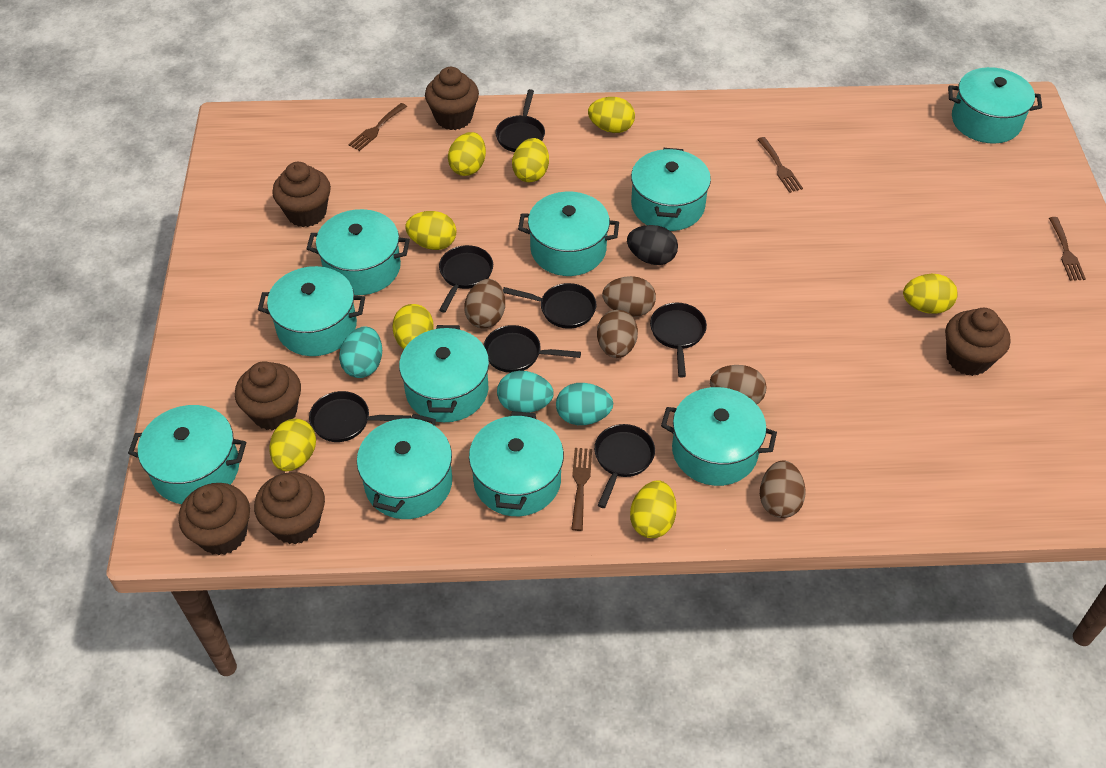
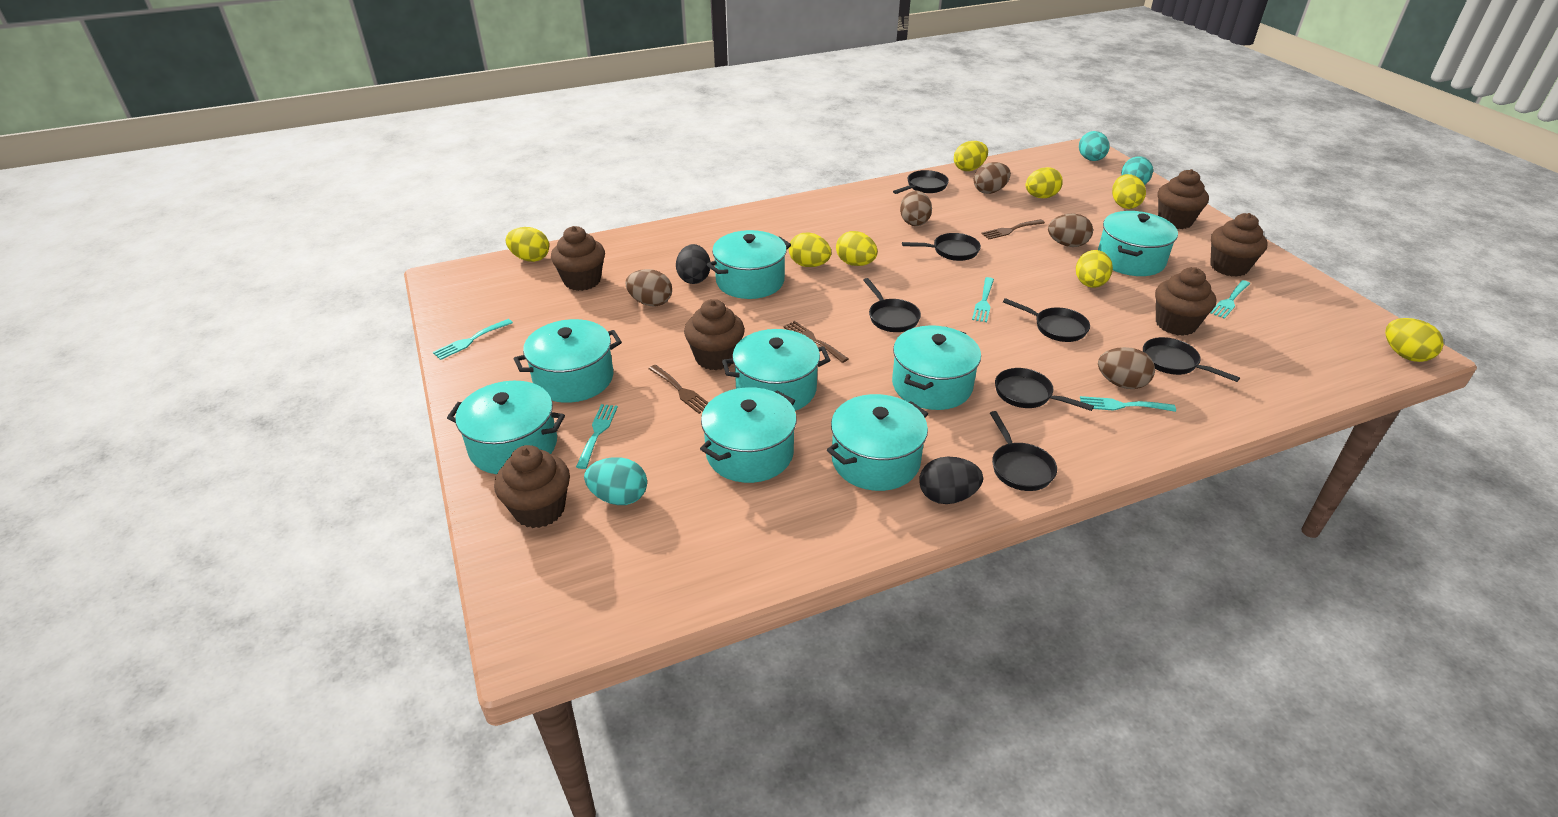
black egg: 1 -> 2
brown fork: 4 -> 3
turquoise fork: 0 -> 5
turquoise pot: 10 -> 8

